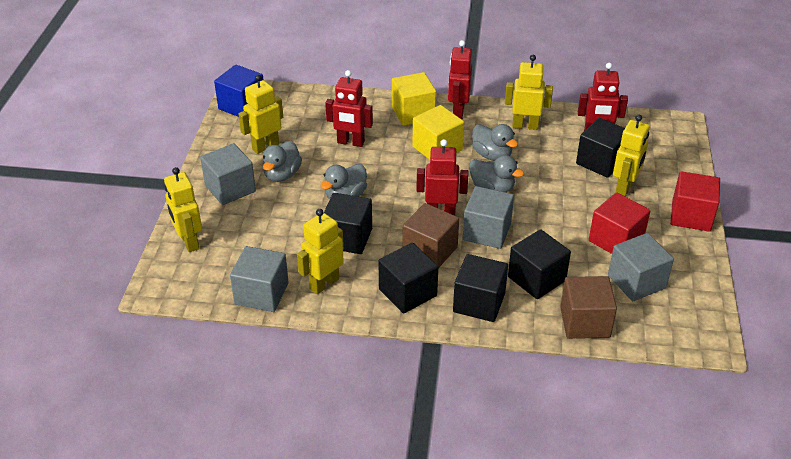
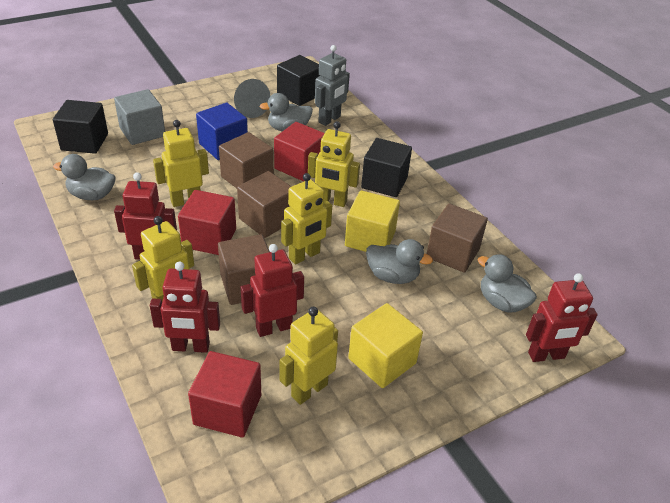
black cube: 5 -> 3
brown cube: 2 -> 4
grey cone: 0 -> 1
grey cube: 4 -> 1
grey robot: 0 -> 1
red cube: 2 -> 3

